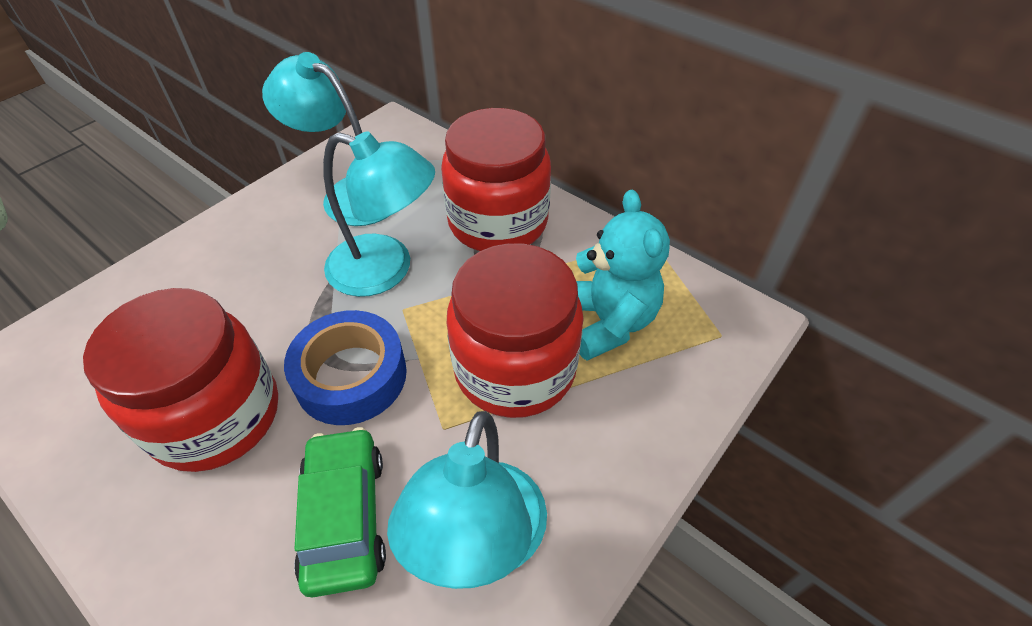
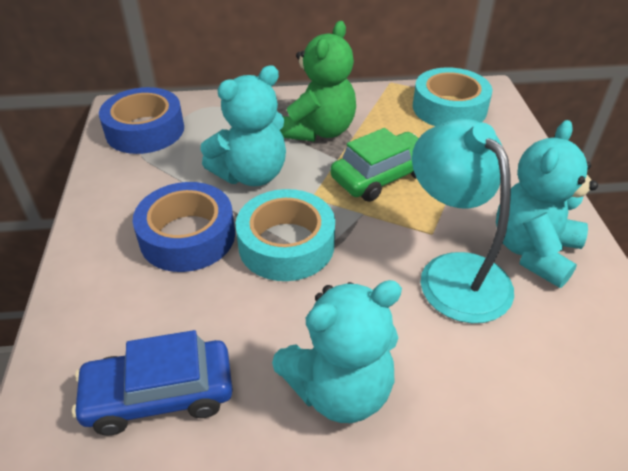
blue car: 0 -> 1
blue tape: 1 -> 2
green teddy bear: 0 -> 1
red jar: 3 -> 0
turquoise lamp: 3 -> 1
turquoise tape: 0 -> 2
turquoise teddy bear: 1 -> 3

